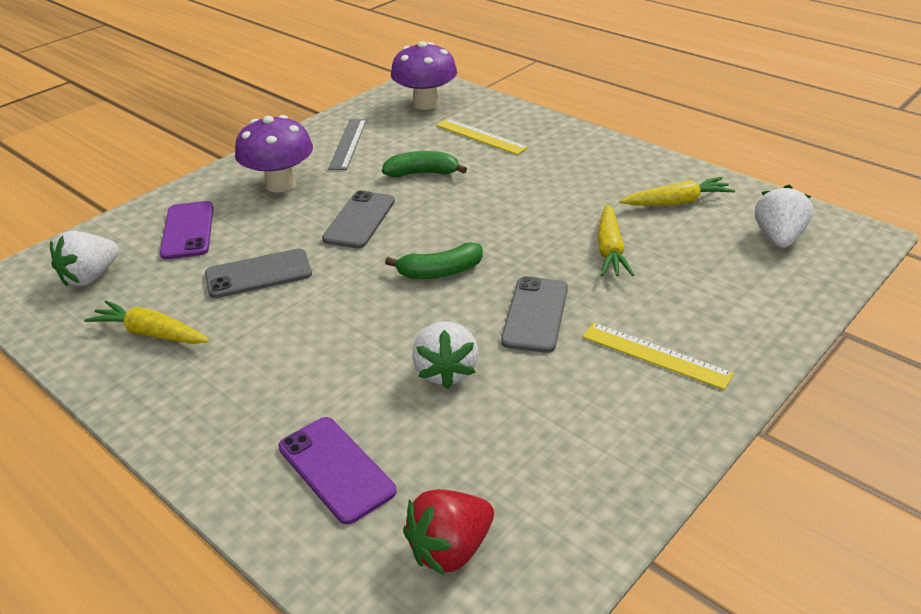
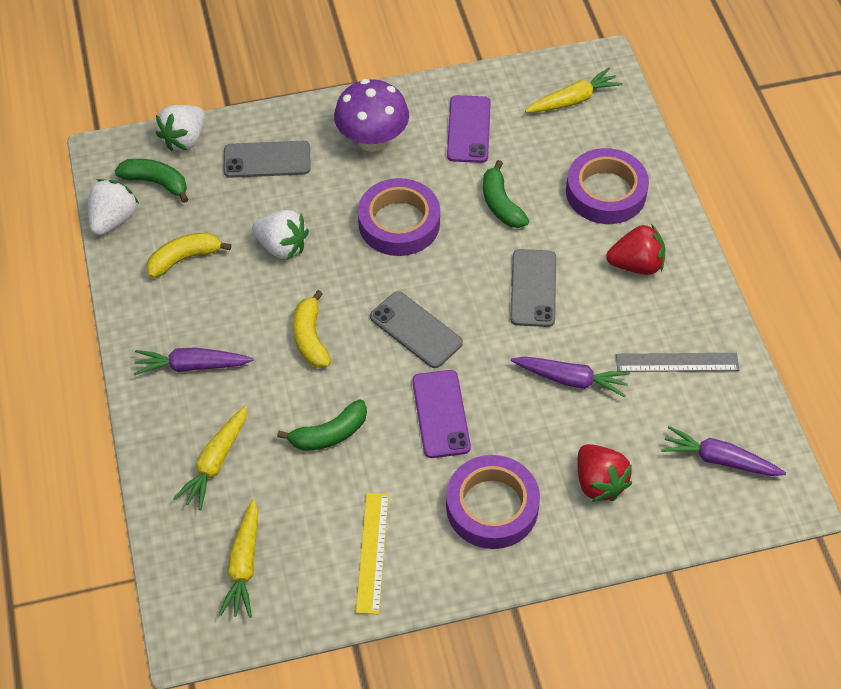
green banana: 2 -> 3
purple carrot: 0 -> 3
purple mushroom: 2 -> 1
purple tape: 0 -> 3
red strawberry: 1 -> 2
yellow banana: 0 -> 2
yellow ruler: 2 -> 1

